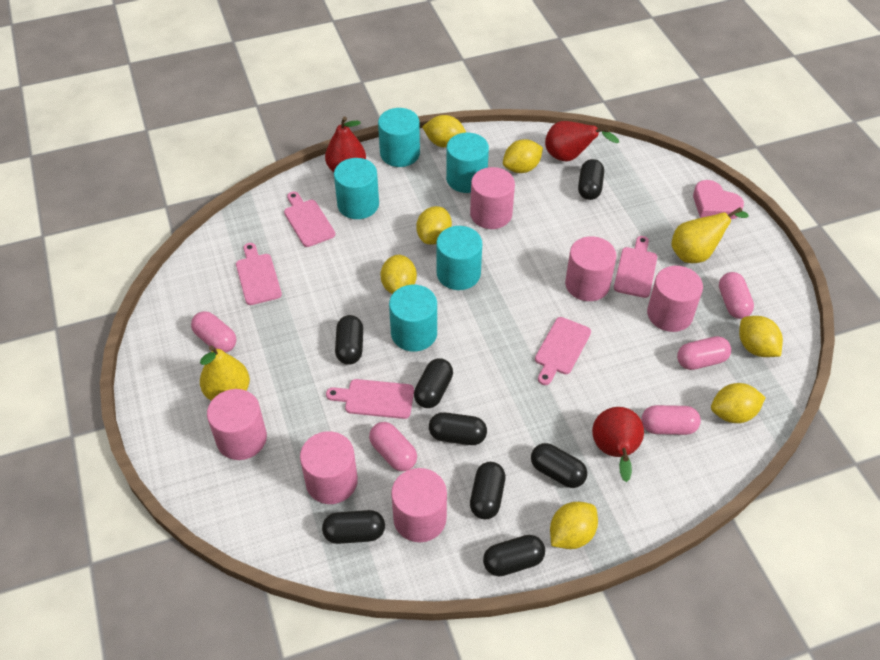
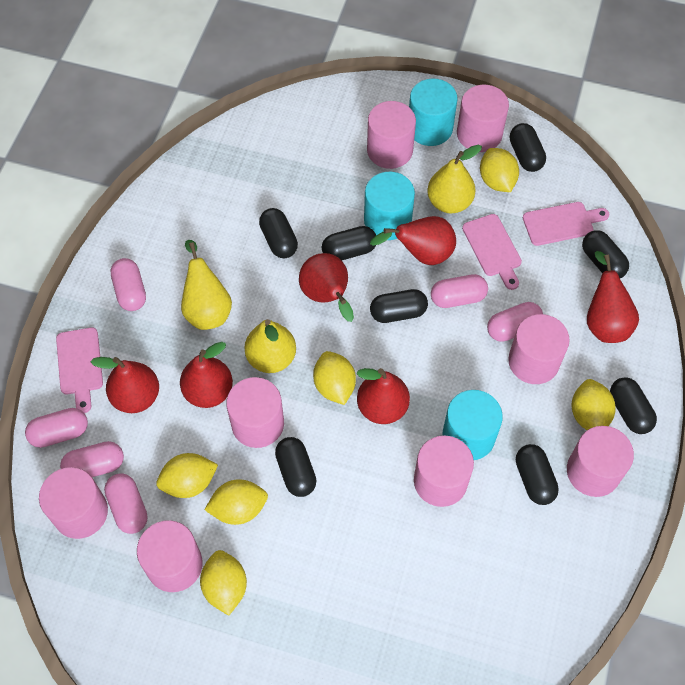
pink capsule: 5 -> 6
pink cutting board: 5 -> 3
pink cylinder: 6 -> 8
pink heart: 1 -> 0
red pear: 3 -> 6
turquoise cylinder: 5 -> 3
yellow lemon: 7 -> 6
yellow pear: 2 -> 3

